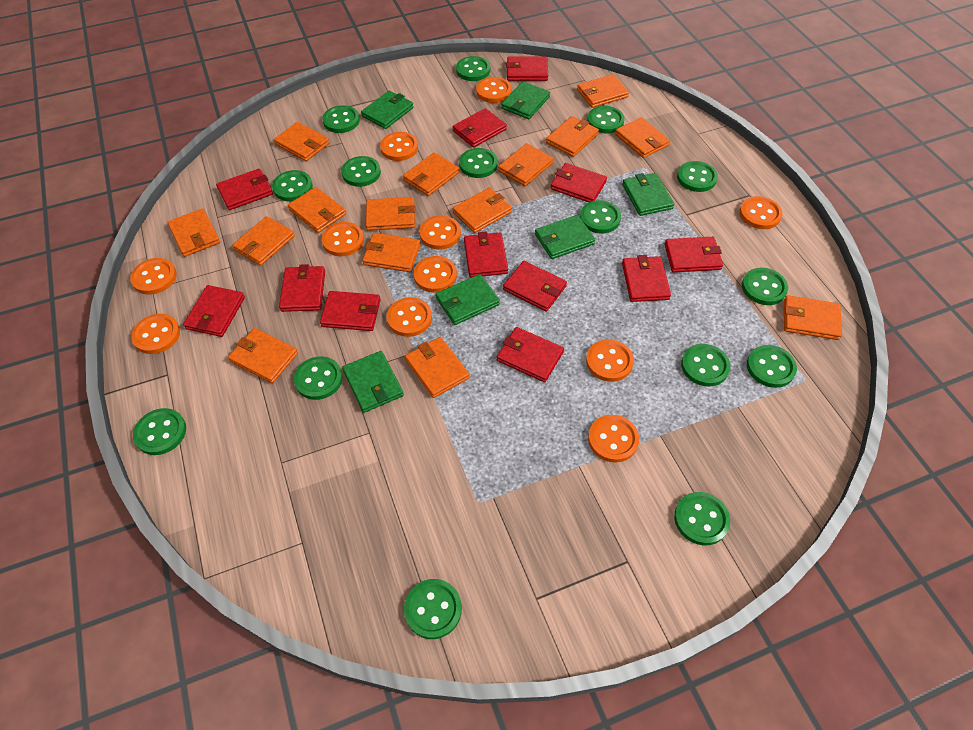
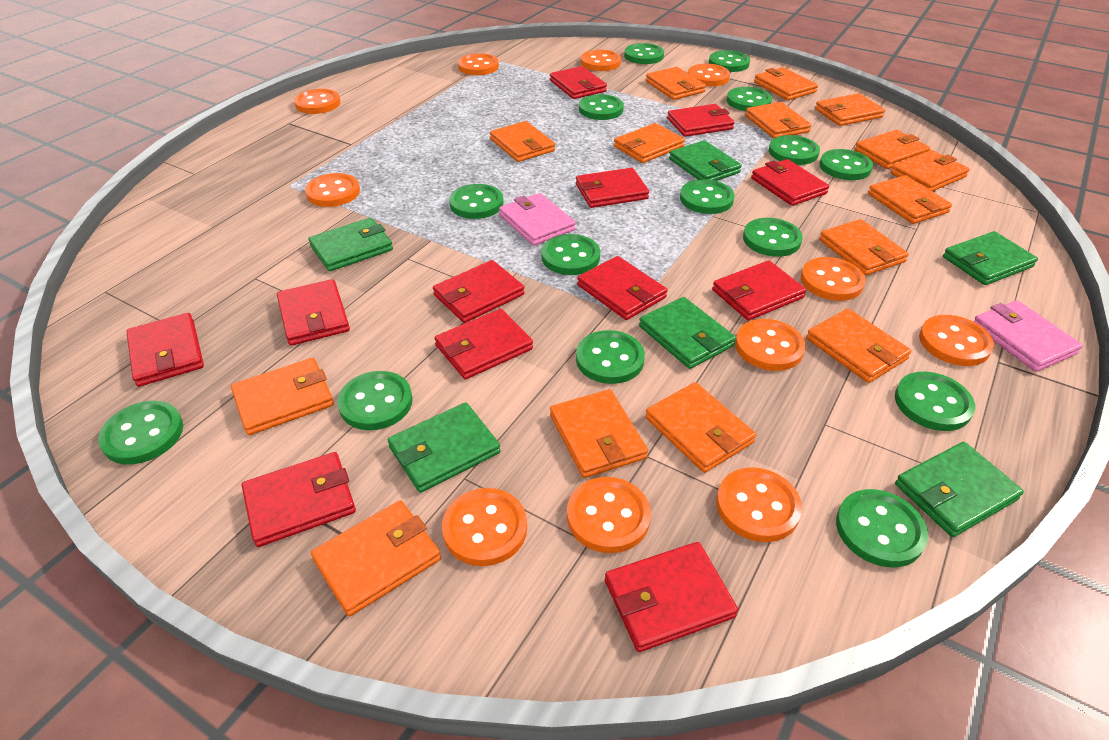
pink wallet: 0 -> 2

